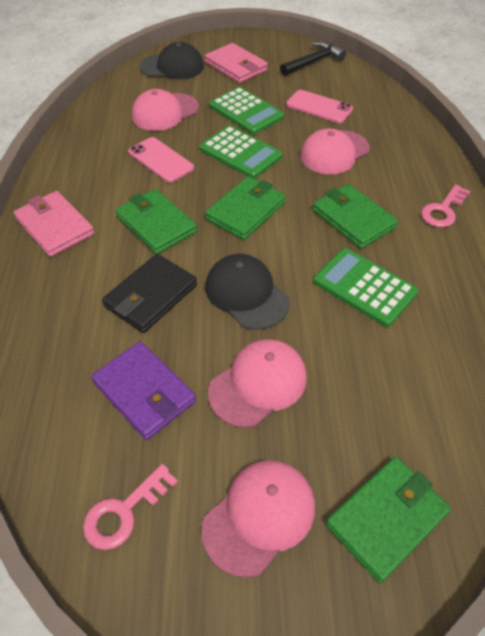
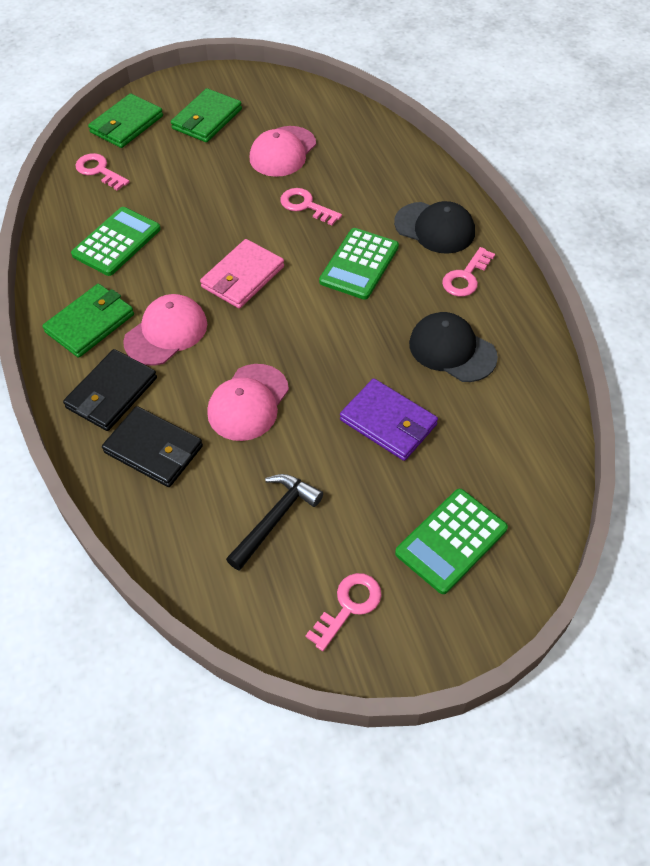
black wallet: 1 -> 2
green wallet: 4 -> 3
pink cap: 4 -> 3
pink key: 2 -> 4
pink phone: 2 -> 0
pink wallet: 2 -> 1

